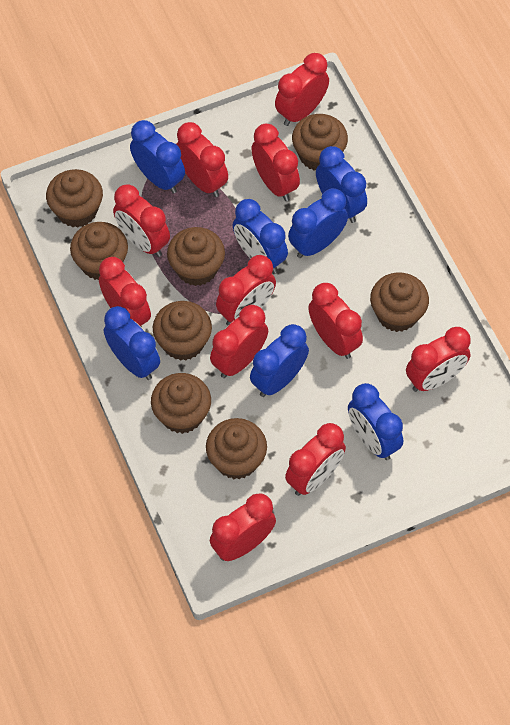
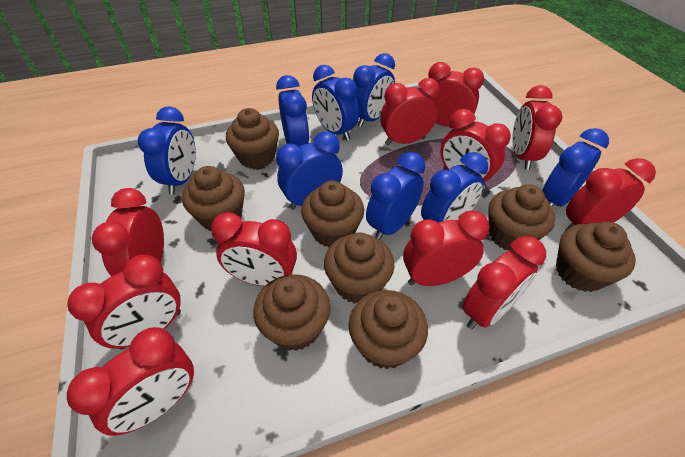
blue clock: 7 -> 8

